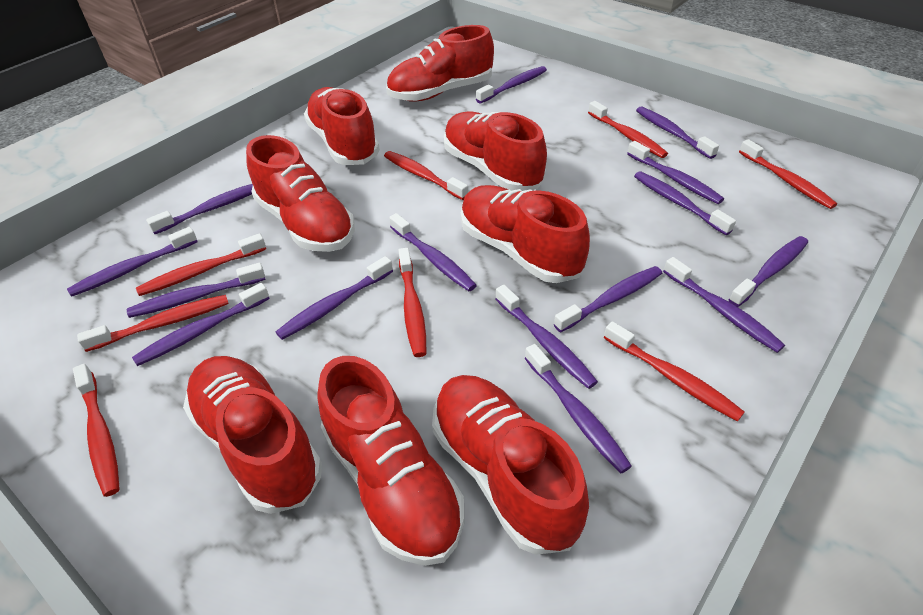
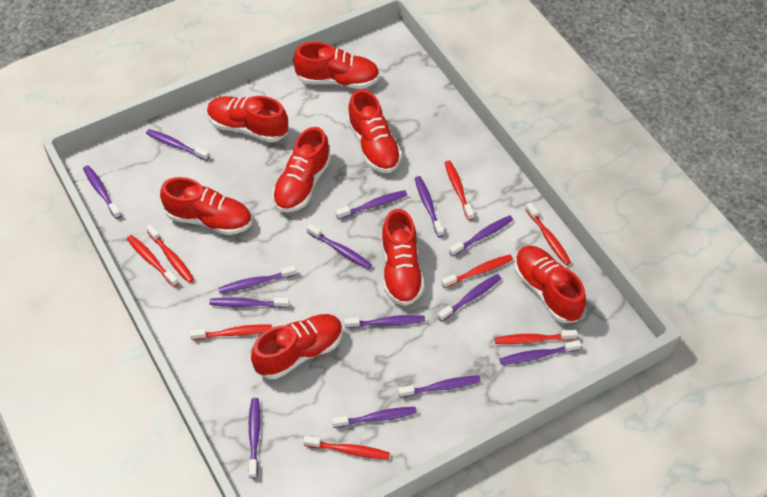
purple toothbrush: 15 -> 14

